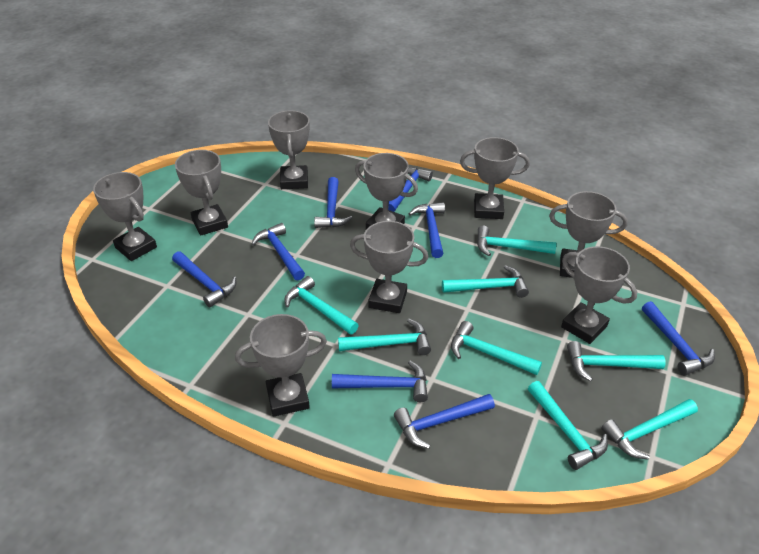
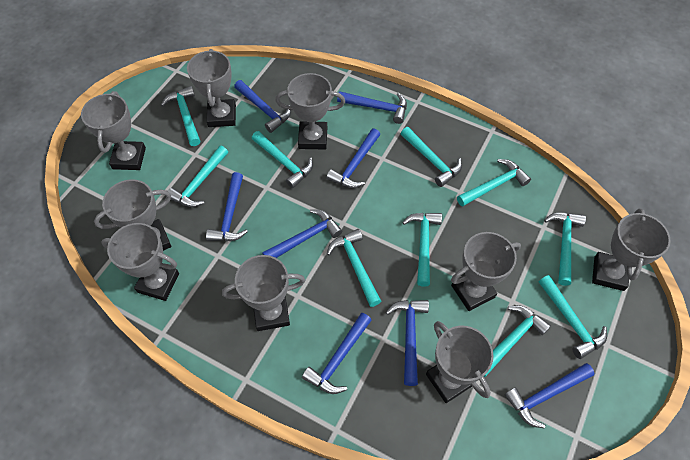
turquoise hammer: 8 -> 10

